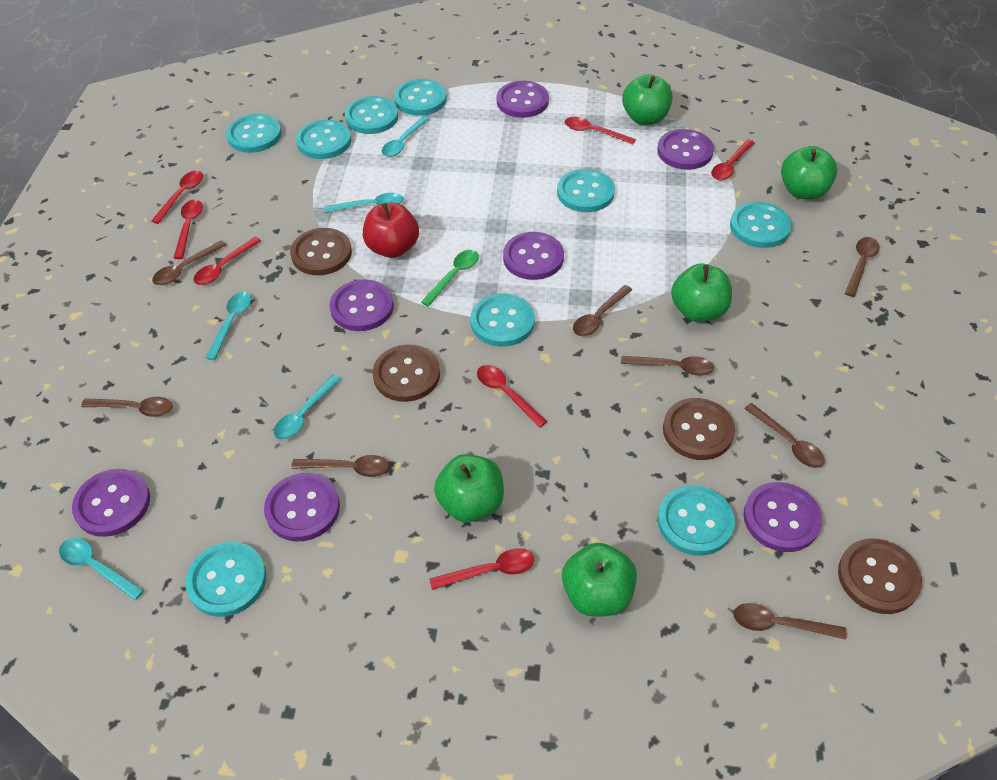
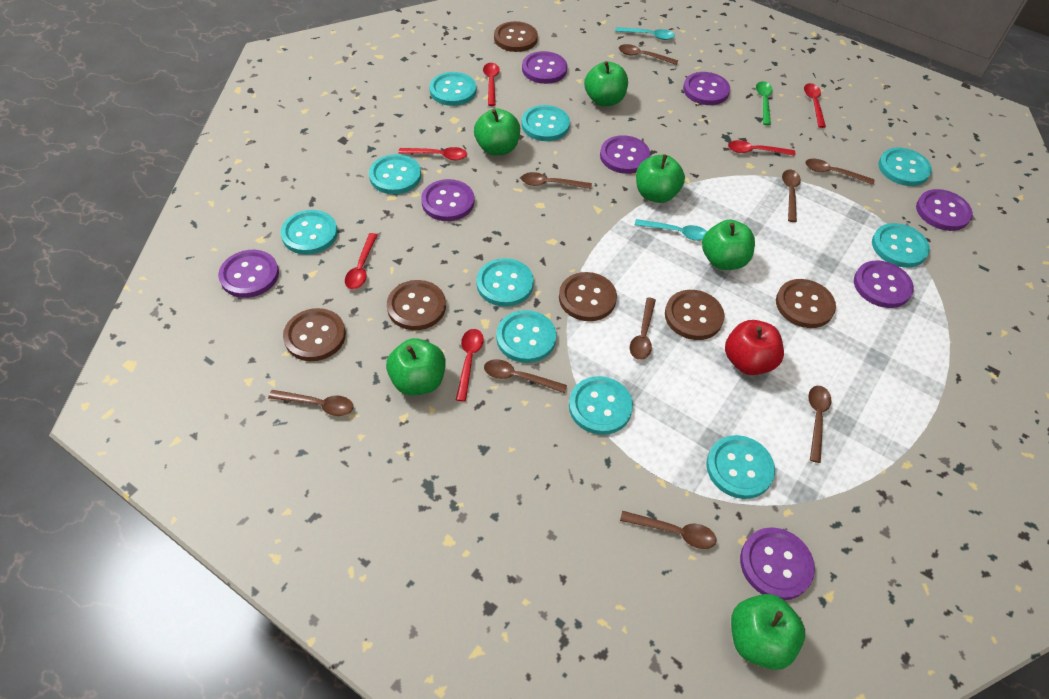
brown button: 4 -> 6
brown spoon: 8 -> 9
green apple: 5 -> 6
purple button: 7 -> 8
red spoon: 7 -> 6
turquoise button: 9 -> 10
turquoise spoon: 5 -> 2

